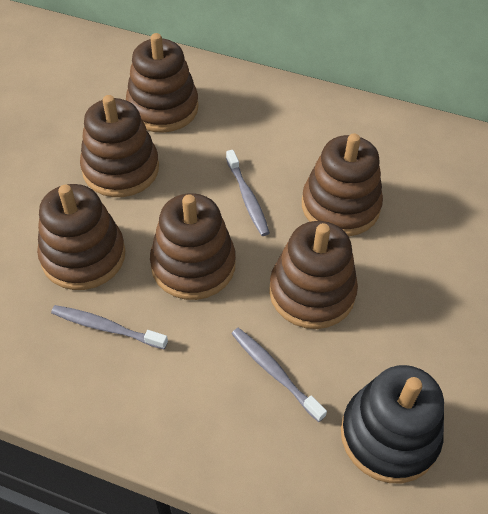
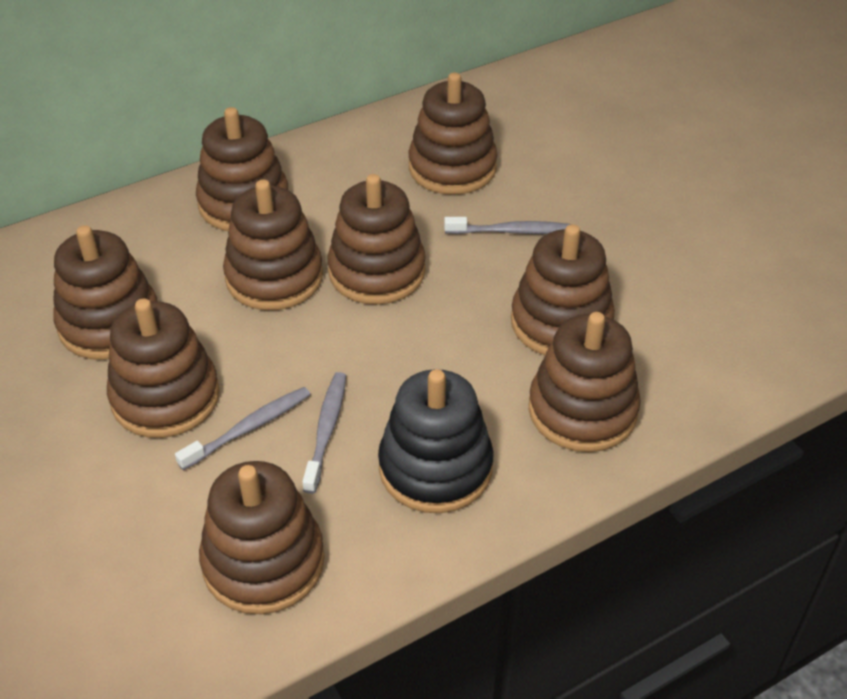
brown stacking toy: 6 -> 9

